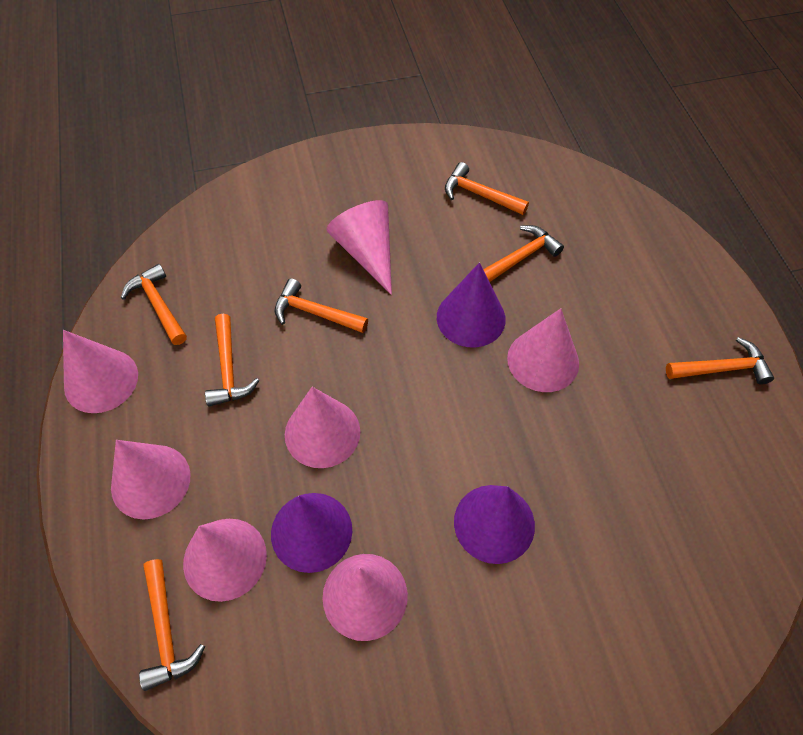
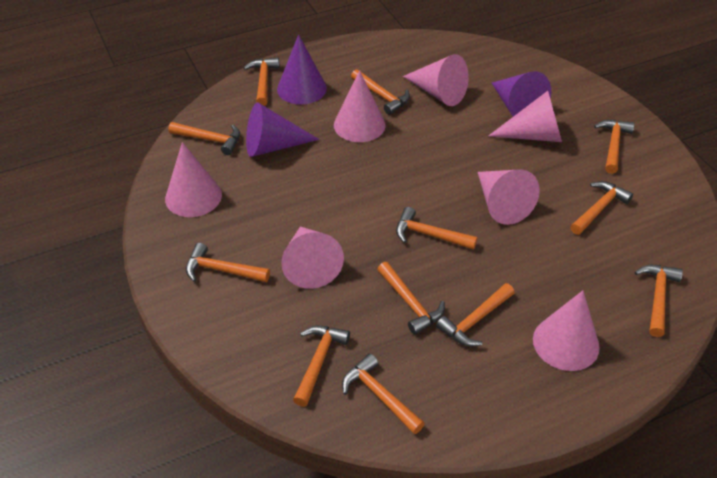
orange hammer: 7 -> 12

